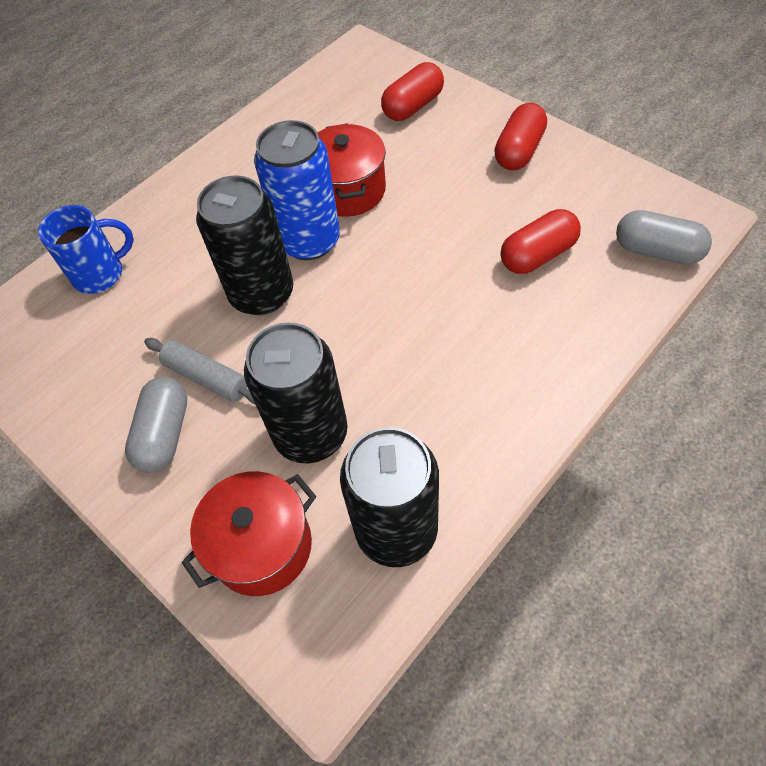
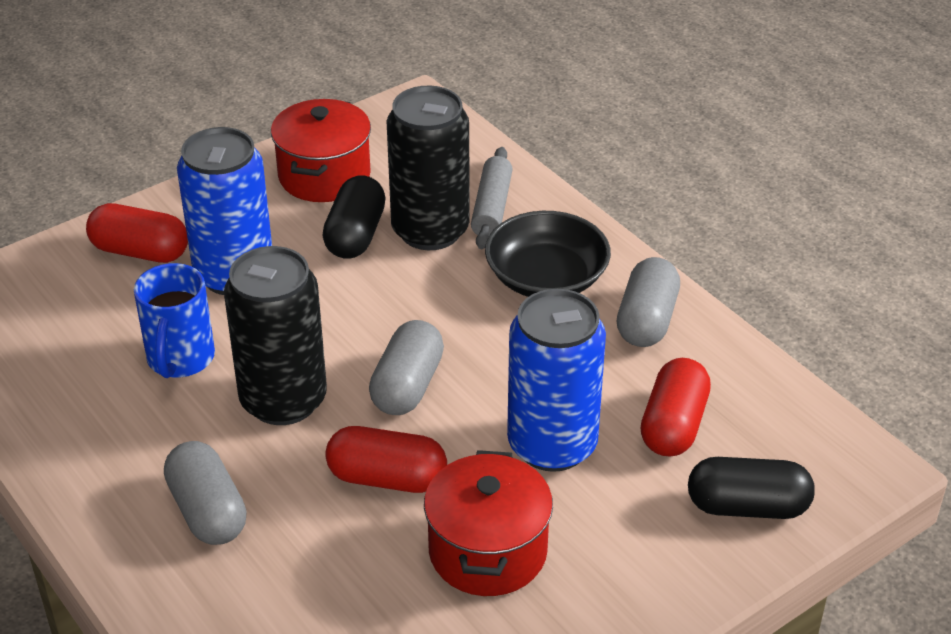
black bowl: 0 -> 1
black can: 3 -> 2
black capsule: 0 -> 2
blue can: 1 -> 2
grey capsule: 2 -> 3

